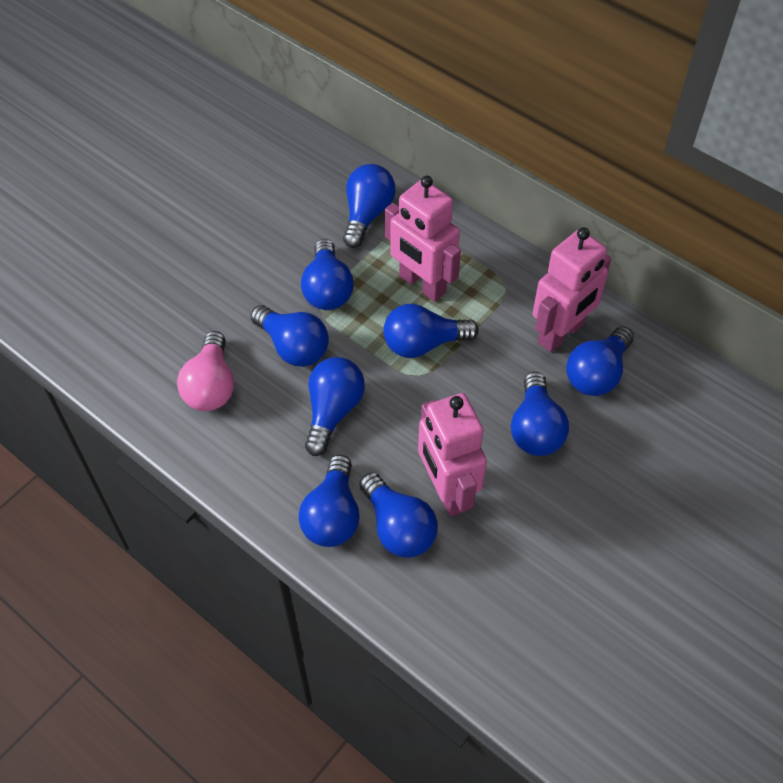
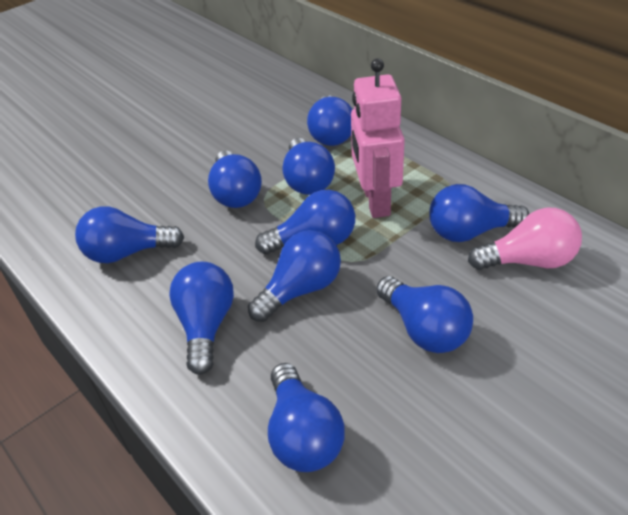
blue light bulb: 9 -> 10
pink robot: 3 -> 1

